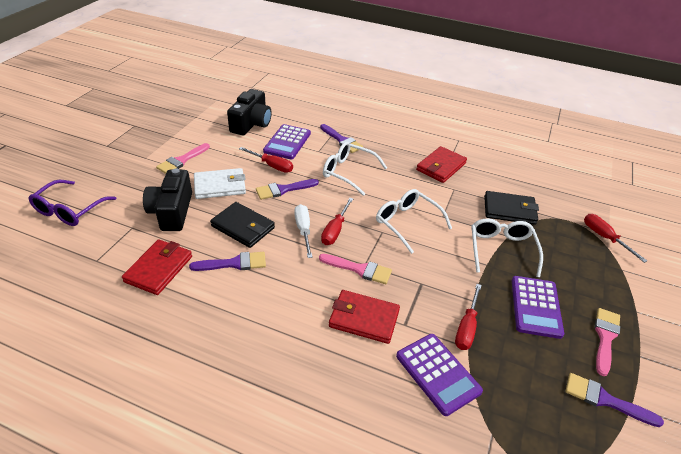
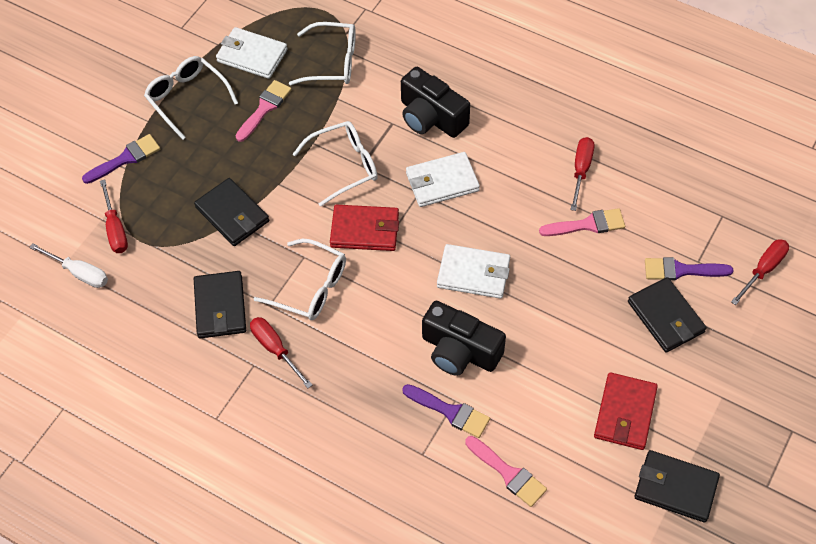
black wallet: 2 -> 4
purple brush: 4 -> 3
purple calculator: 3 -> 0
purple glasses: 1 -> 0
red wallet: 3 -> 2
white glasses: 3 -> 4
white wallet: 1 -> 3

